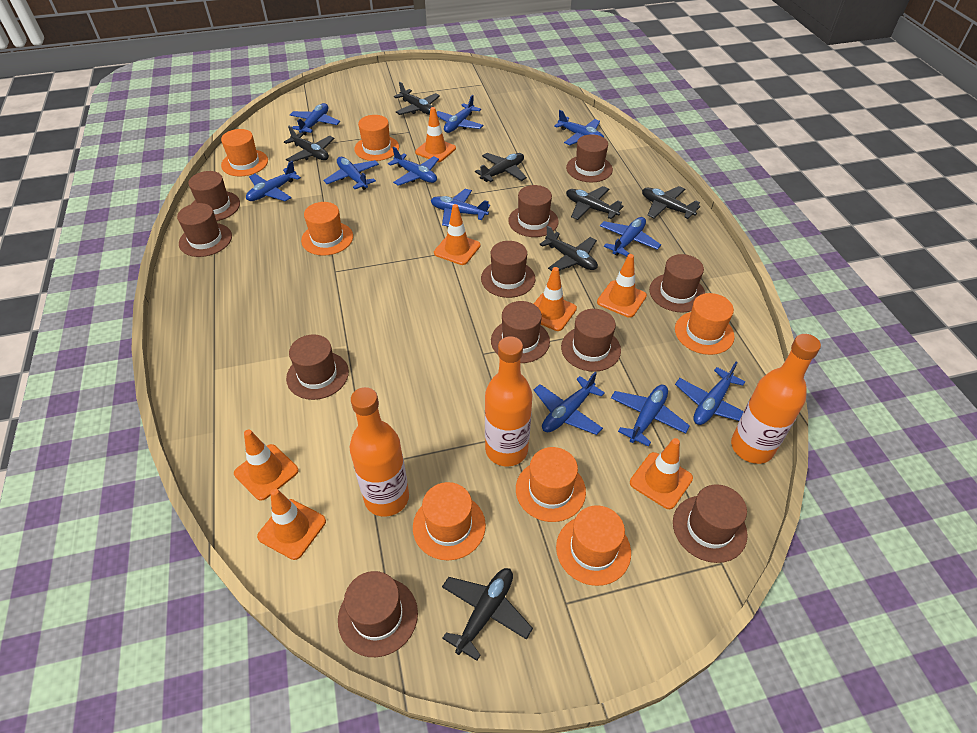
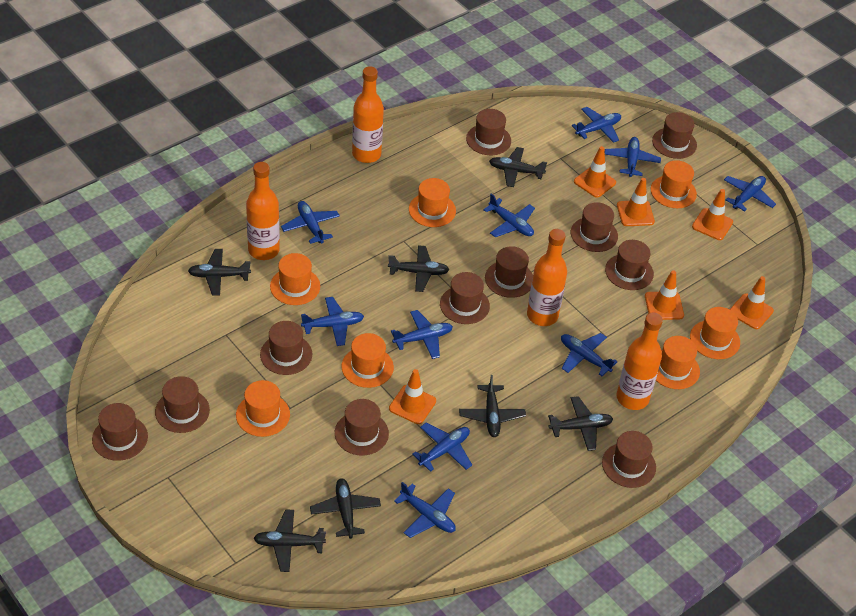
blue plane: 11 -> 10
orange bottle: 3 -> 4
orange traffic cone: 7 -> 6

